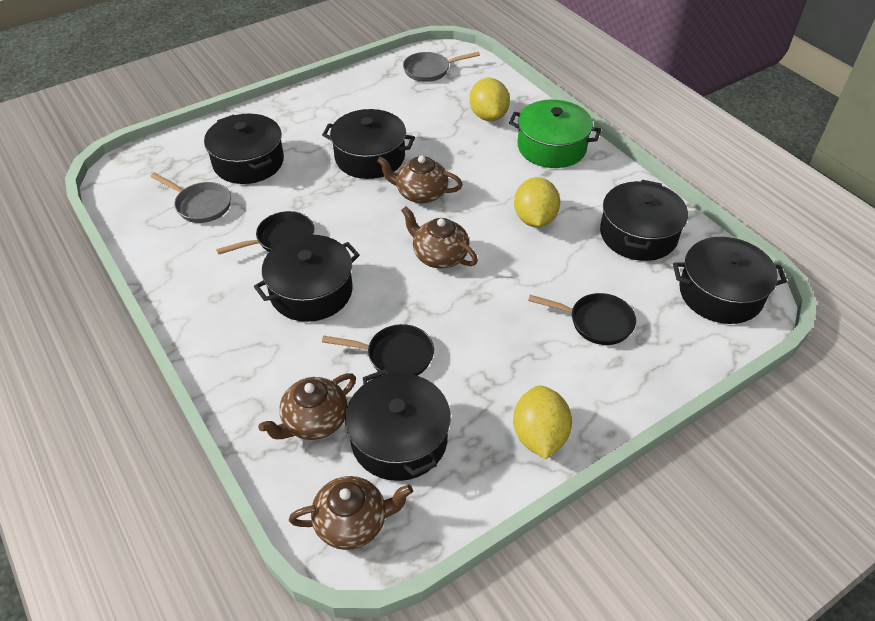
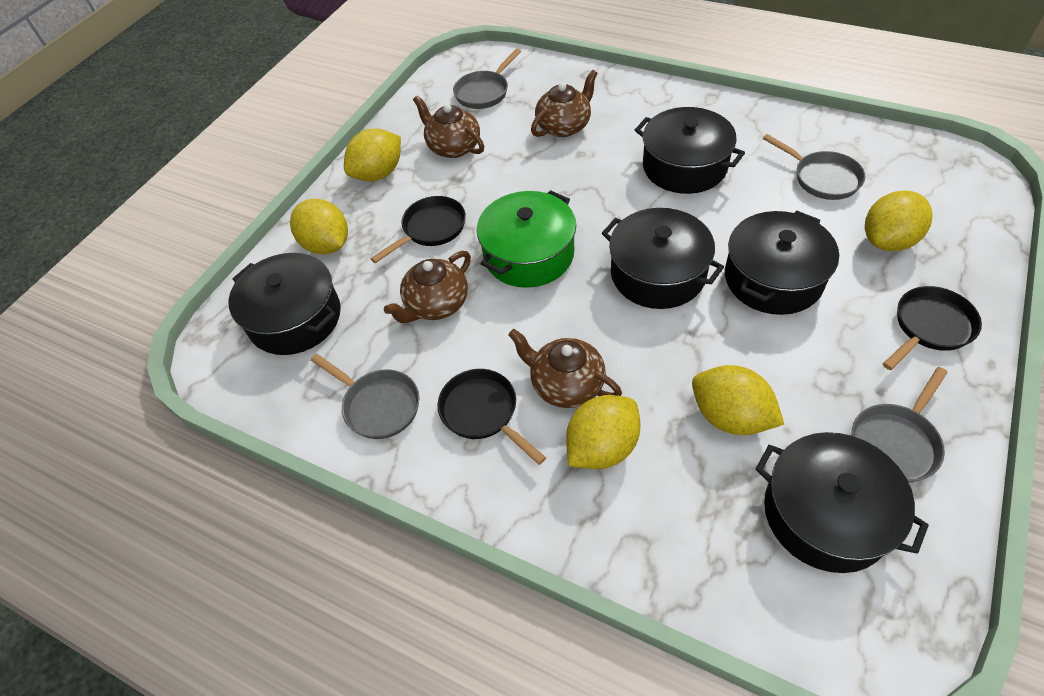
black pot: 6 -> 5
grey pan: 2 -> 4
yellow lemon: 3 -> 5

